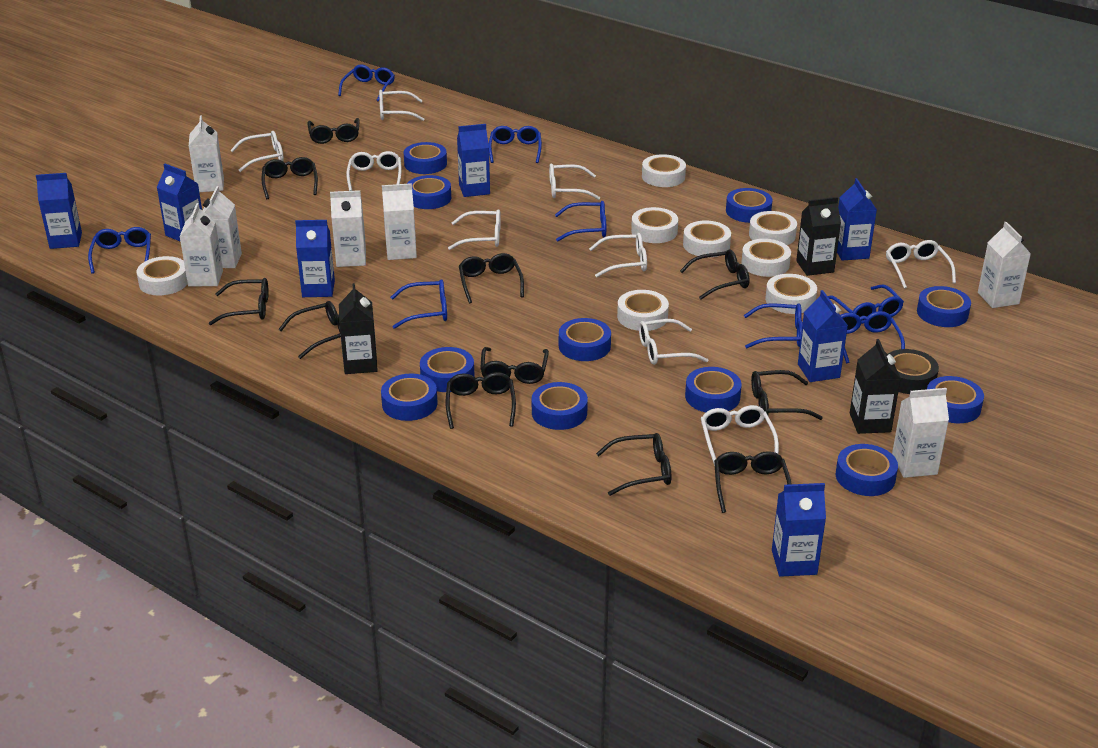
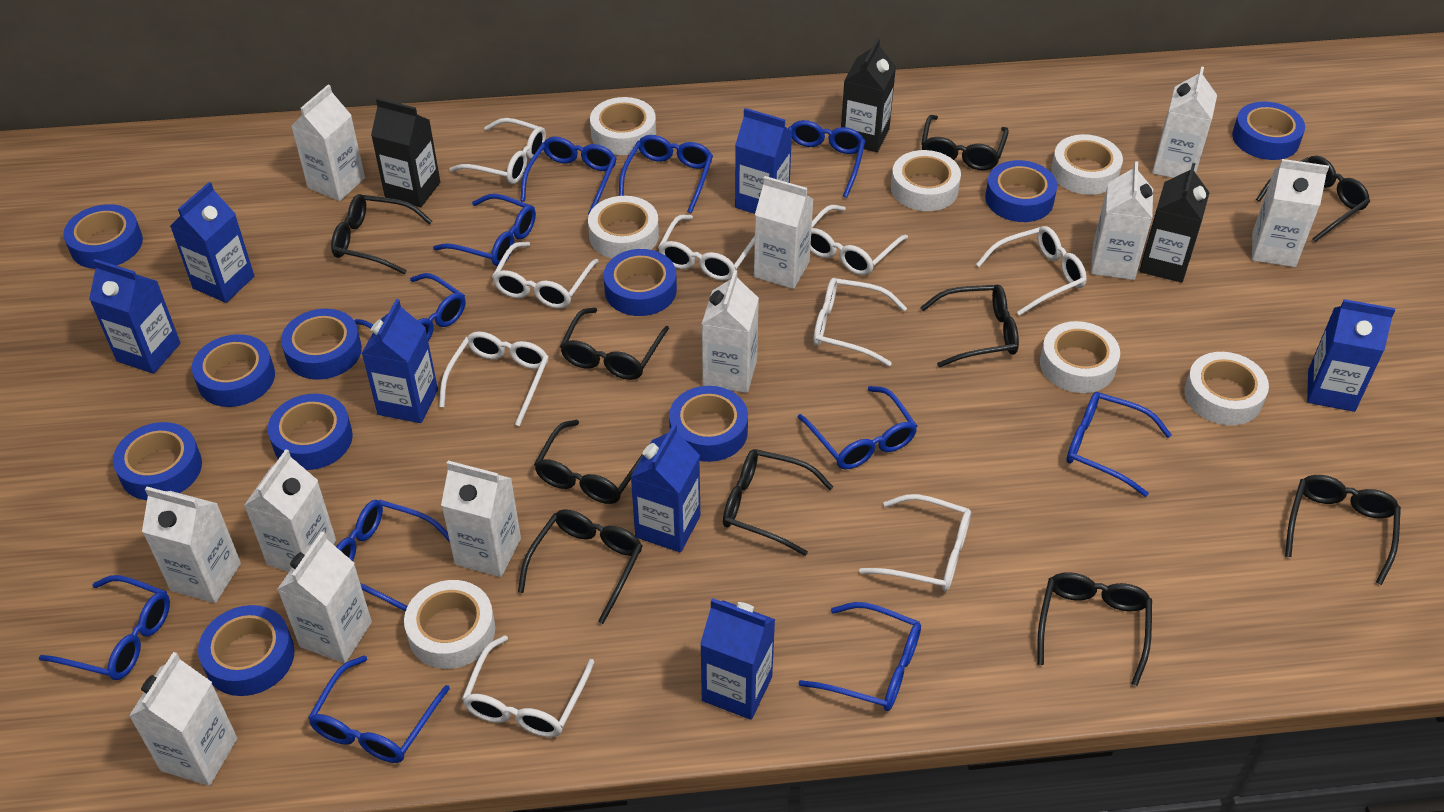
black glasses: 11 -> 10
black tape: 1 -> 0
blue glasses: 8 -> 11
blue tape: 11 -> 10
white carton: 7 -> 11
white tape: 8 -> 7

